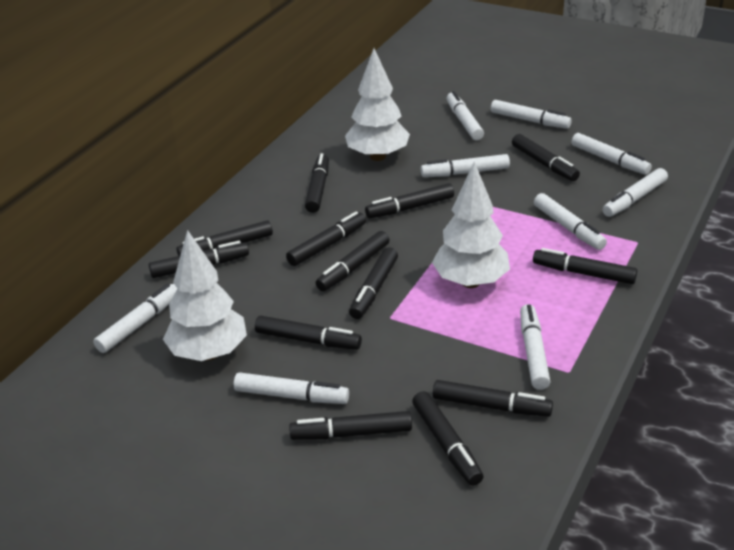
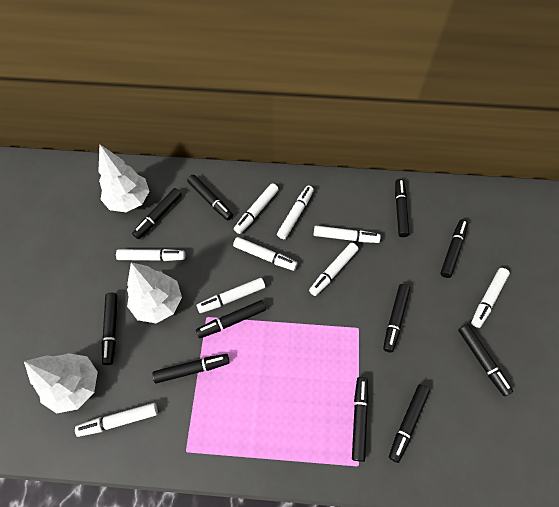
black marker: 13 -> 11

